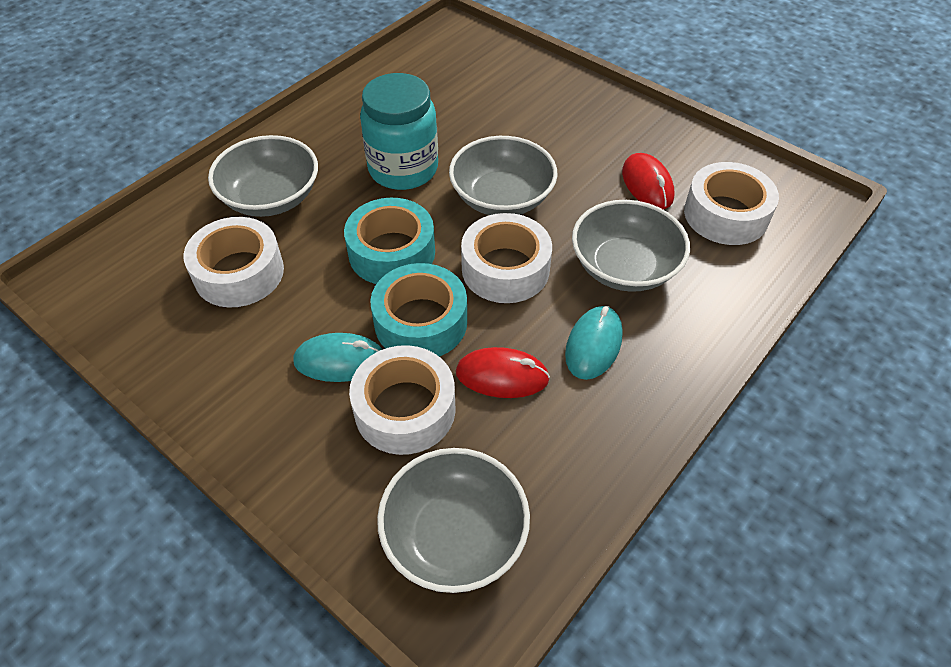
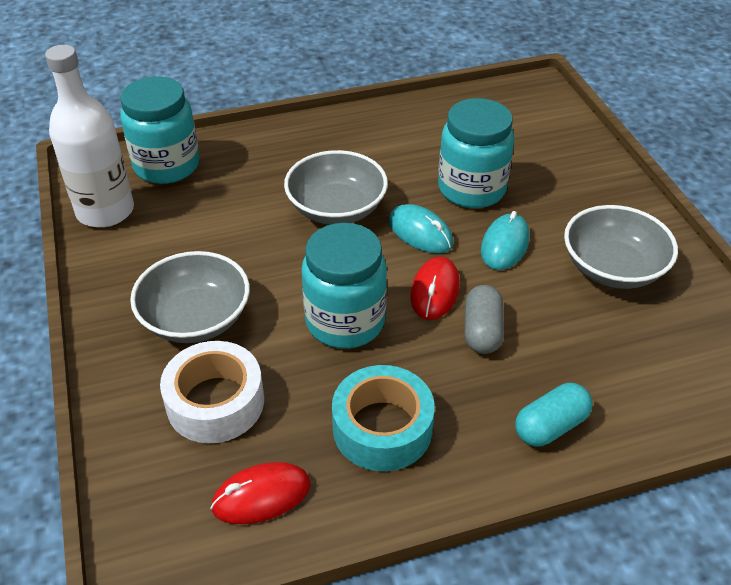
grey bowl: 4 -> 3
grey capsule: 0 -> 1
turquoise capsule: 0 -> 1
turquoise jar: 1 -> 3
turquoise tape: 2 -> 1
white bottle: 0 -> 1
white tape: 4 -> 1

